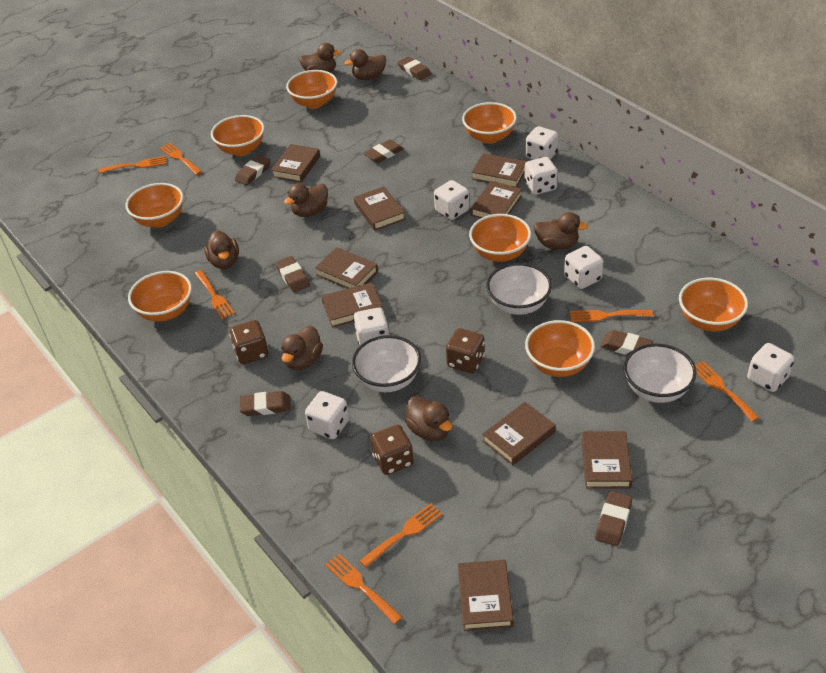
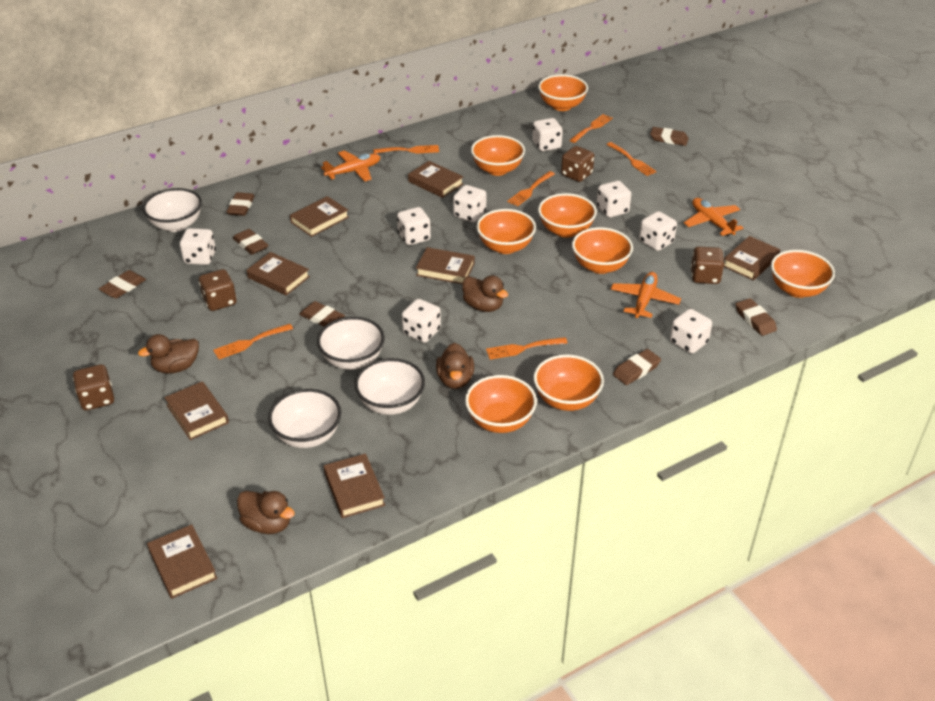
brown book: 9 -> 8
brown dice: 3 -> 4
brown duck: 7 -> 4
orange fork: 7 -> 6
orange plane: 0 -> 3
white bowl: 3 -> 4
white dice: 7 -> 8

